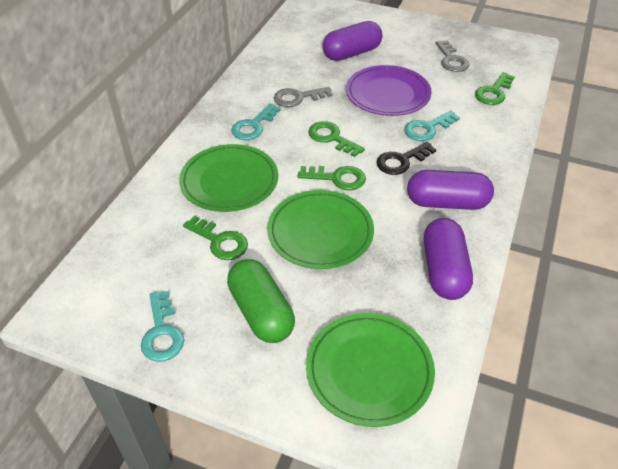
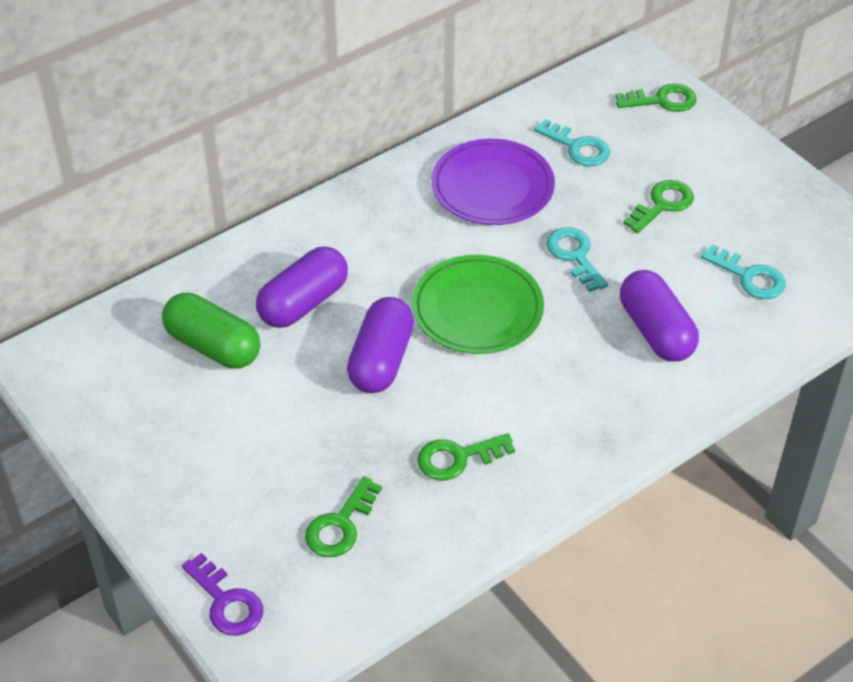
black key: 1 -> 0
green plate: 3 -> 1
grey key: 2 -> 0
purple key: 0 -> 1

